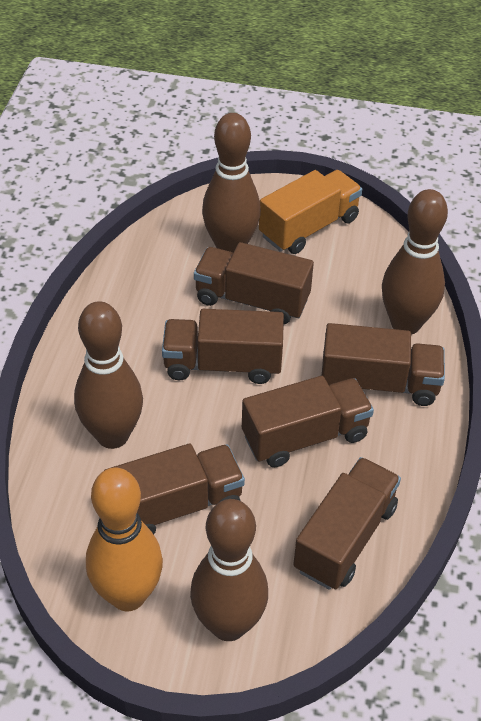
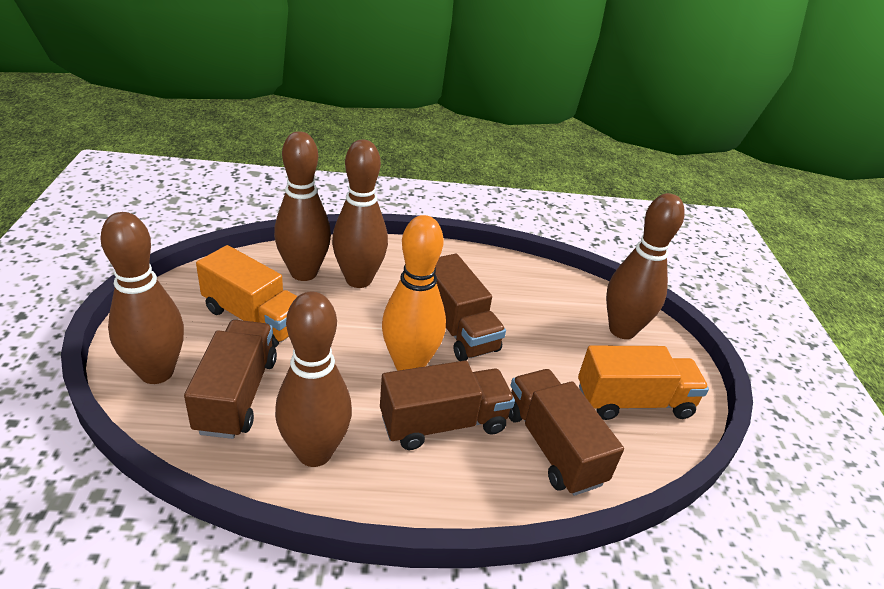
brown bowling pin: 4 -> 5
brown truck: 6 -> 4
orange truck: 1 -> 2

